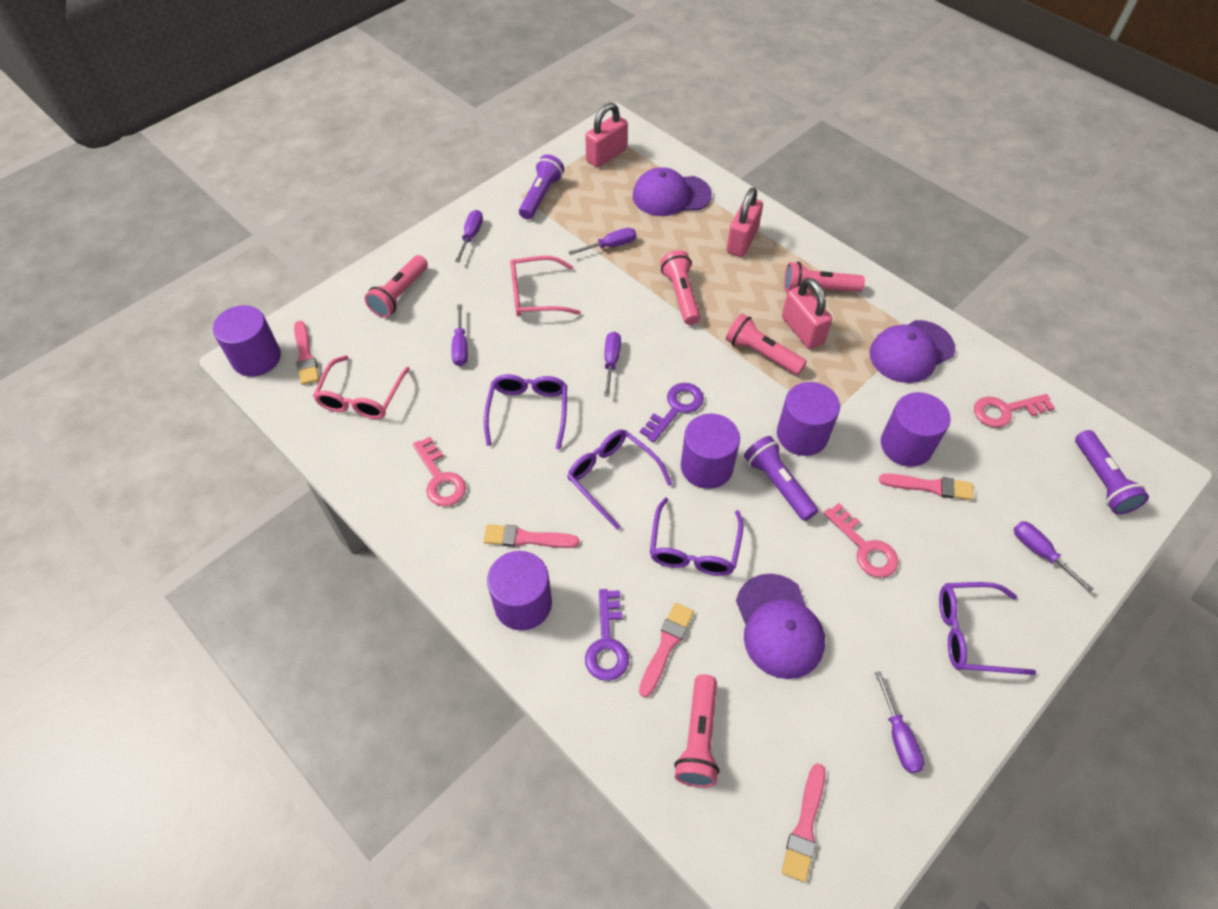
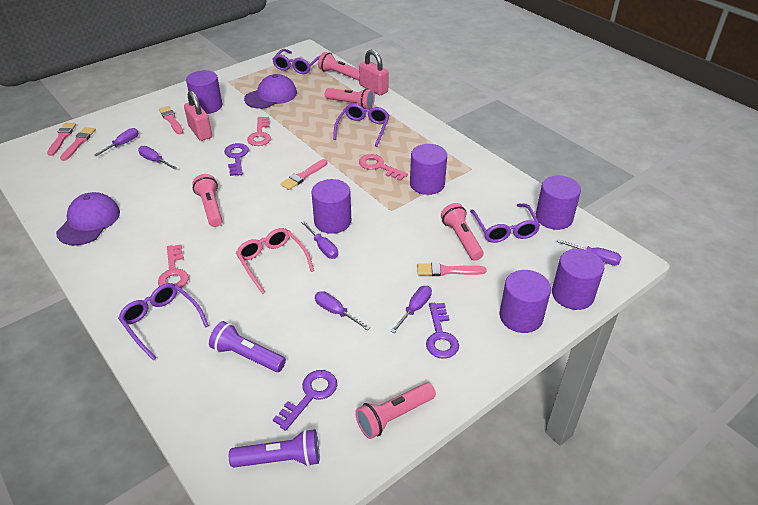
pink glasses: 2 -> 1
pink padlock: 3 -> 2
purple cap: 3 -> 2
purple cylinder: 5 -> 6
purple flashlight: 3 -> 2
purple key: 2 -> 3

